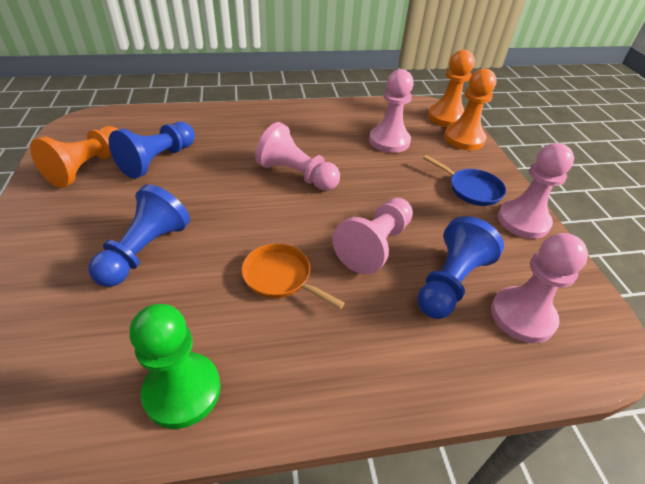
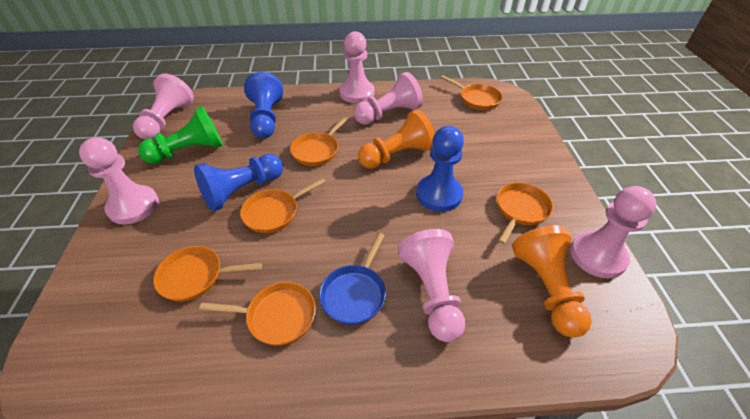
orange pan: 1 -> 6
orange pawn: 3 -> 2
pink pawn: 5 -> 6

